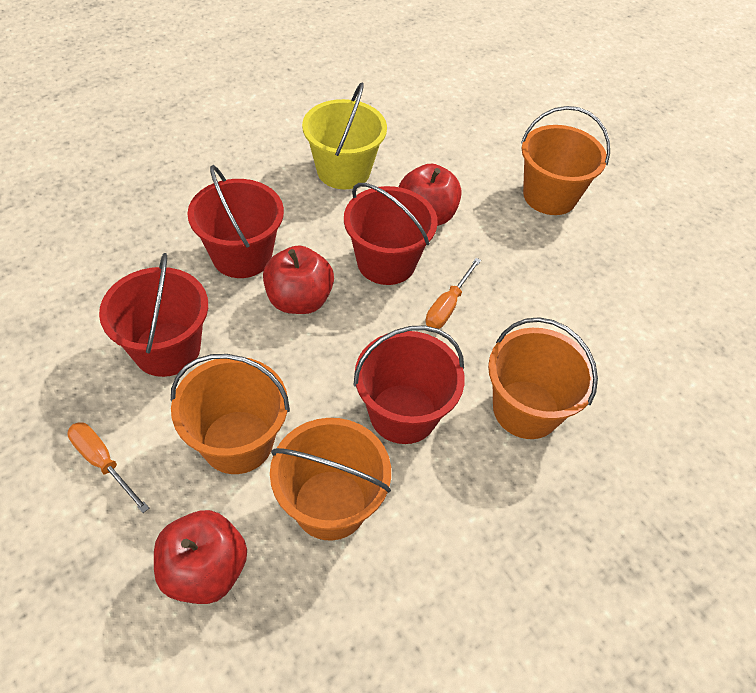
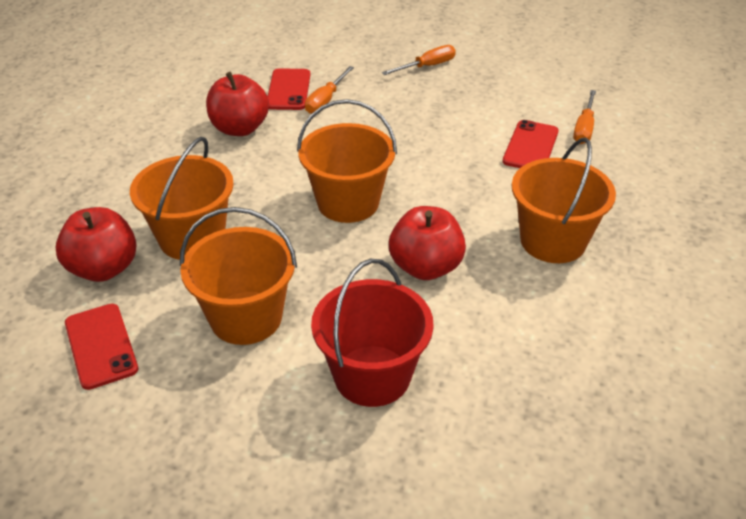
orange screwdriver: 2 -> 3
red bucket: 4 -> 1
red phone: 0 -> 3
yellow bucket: 1 -> 0

